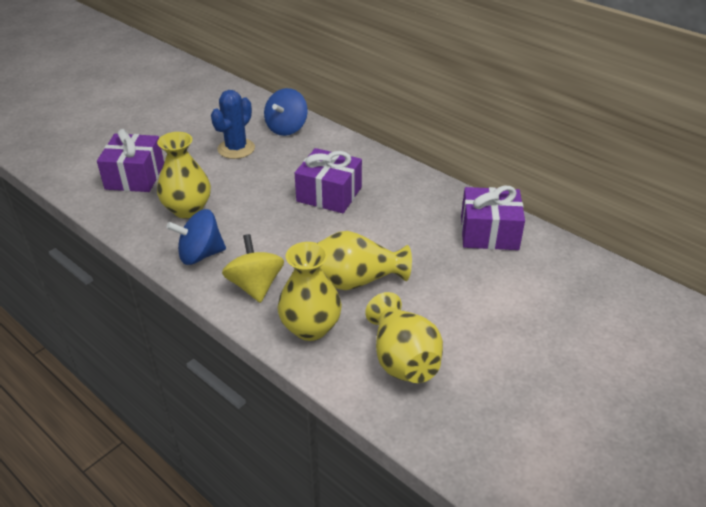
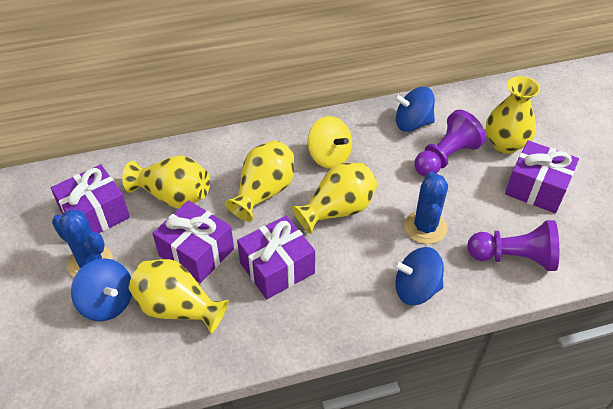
blue cactus: 1 -> 2
blue spinning top: 2 -> 3
purple gift: 3 -> 4
purple pawn: 0 -> 2
yellow vase: 4 -> 5

